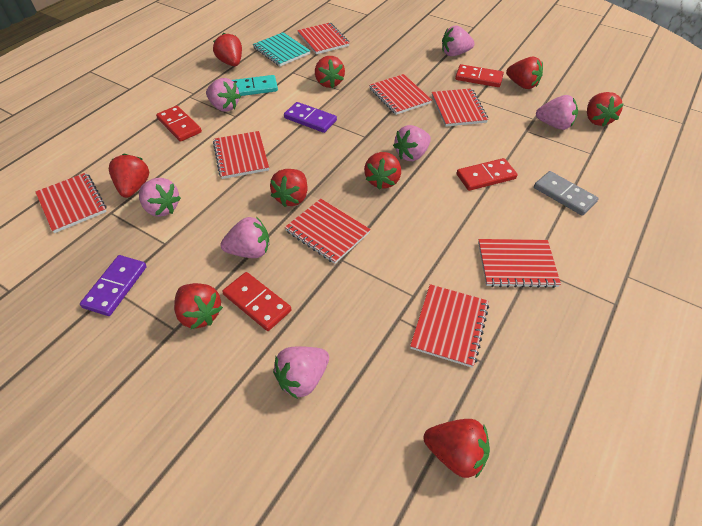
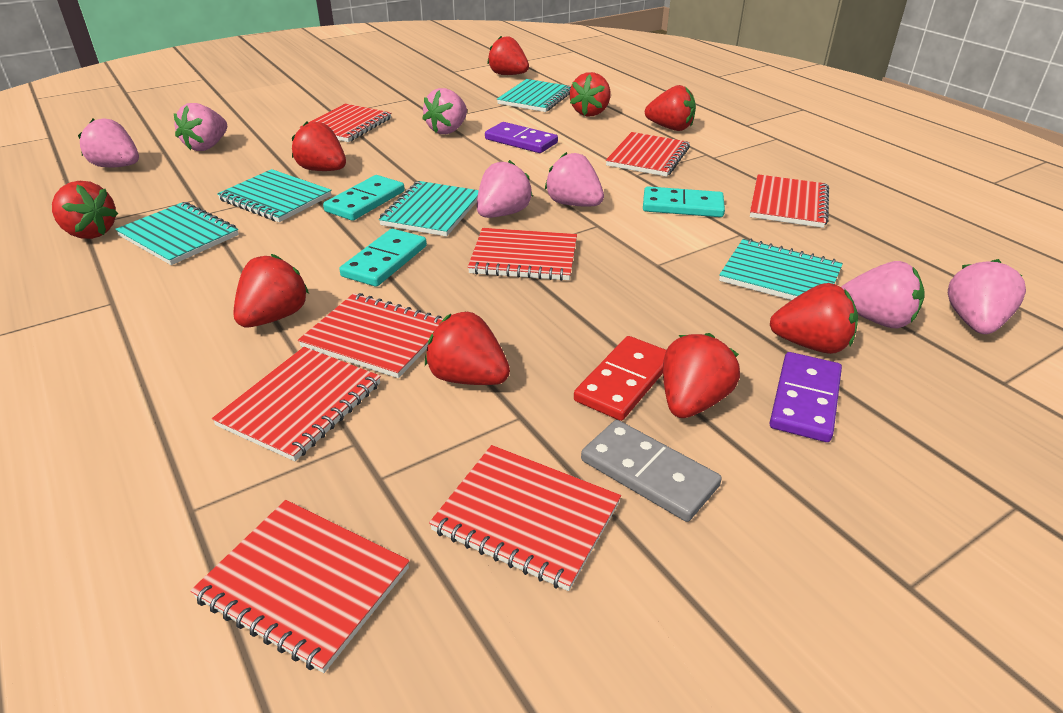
red domino: 4 -> 1
turquoise domino: 1 -> 3
turquoise notebook: 1 -> 5

